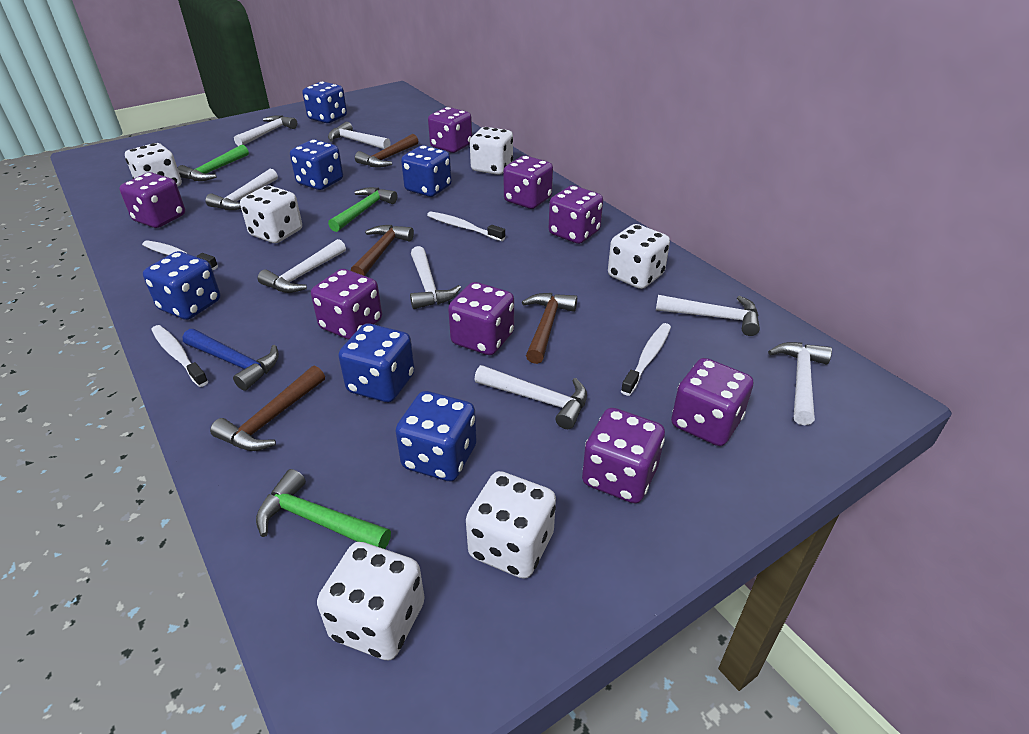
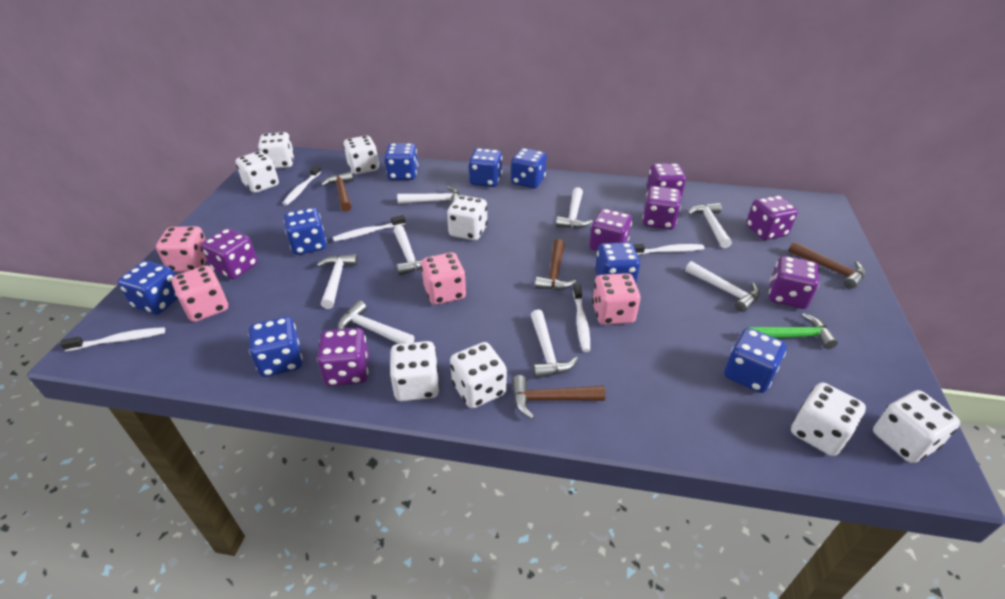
blue dice: 6 -> 8
blue hammer: 1 -> 0
green hammer: 3 -> 1
pink dice: 0 -> 4
purple dice: 8 -> 7
white dice: 6 -> 8
white toothbrush: 4 -> 5

